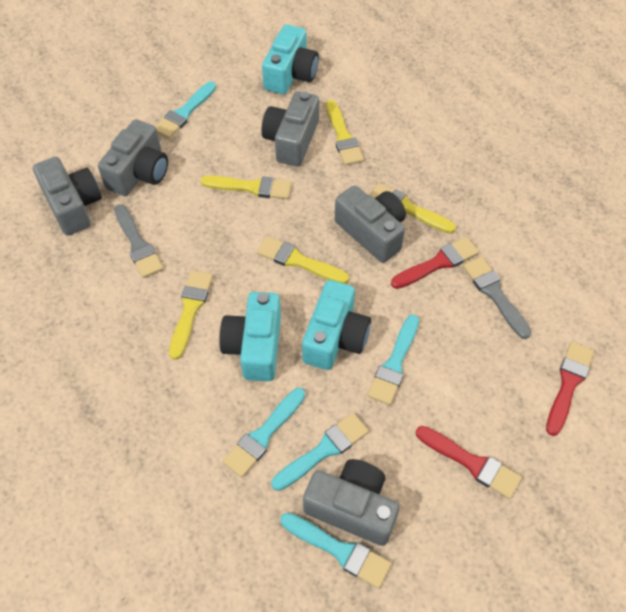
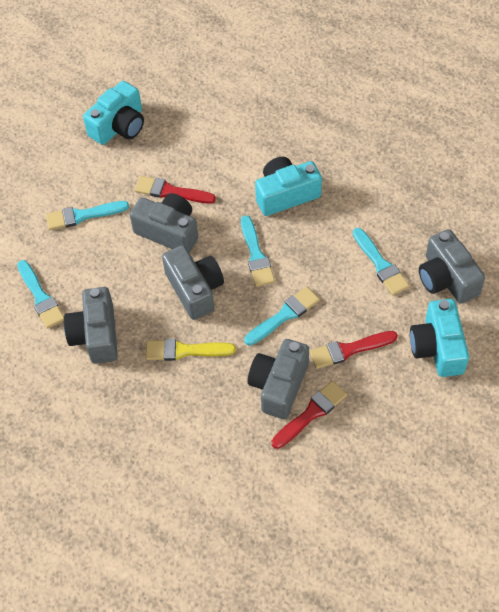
grey brush: 2 -> 0
yellow brush: 5 -> 1

